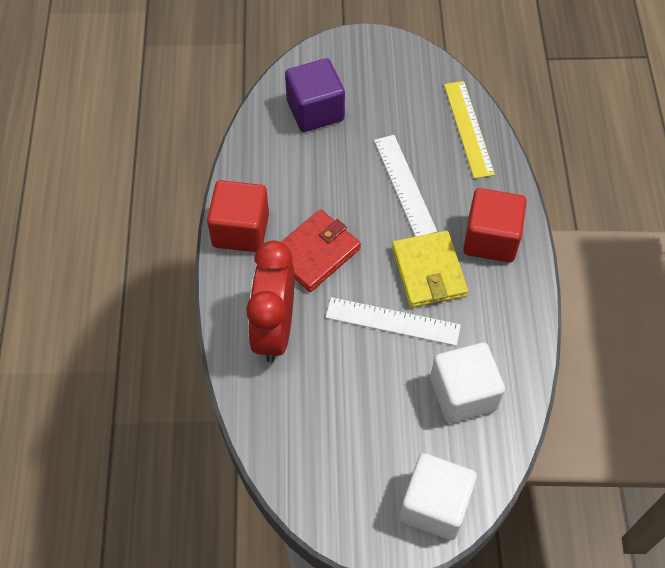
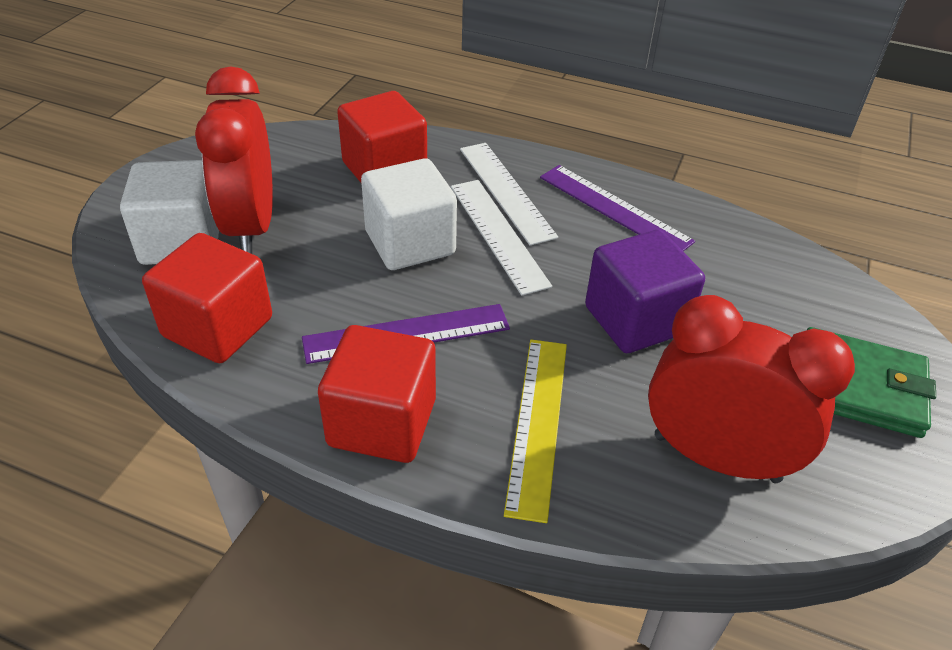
green wallet: 0 -> 1
purple ruler: 0 -> 2
red clock: 1 -> 2
red cube: 2 -> 3
red wallet: 1 -> 0
yellow wallet: 1 -> 0

